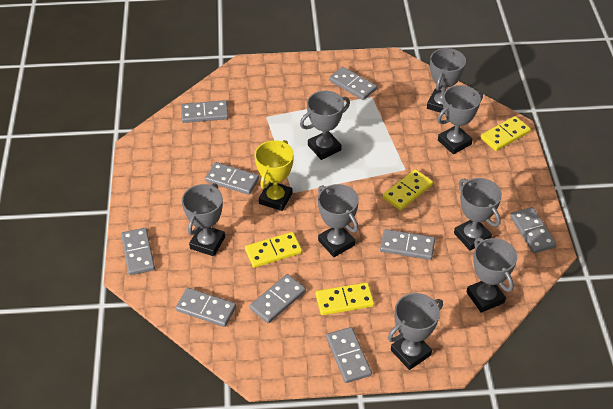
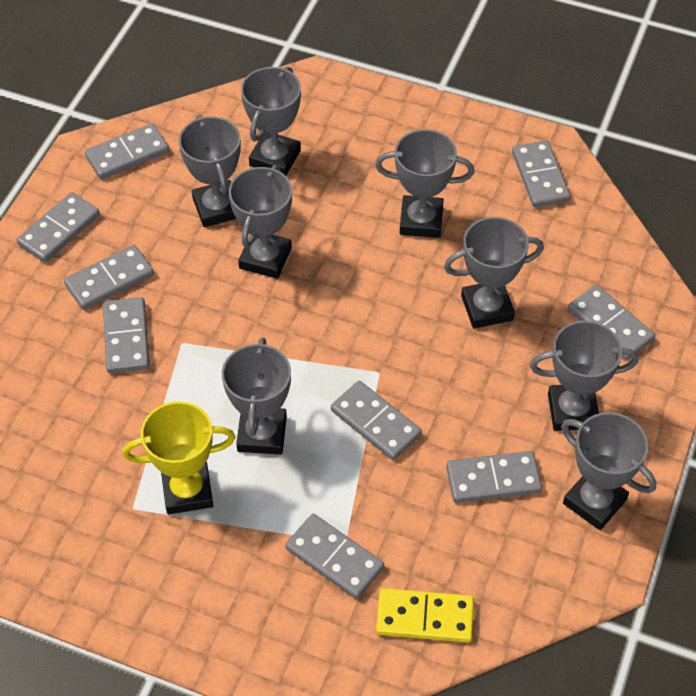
yellow domino: 4 -> 1

